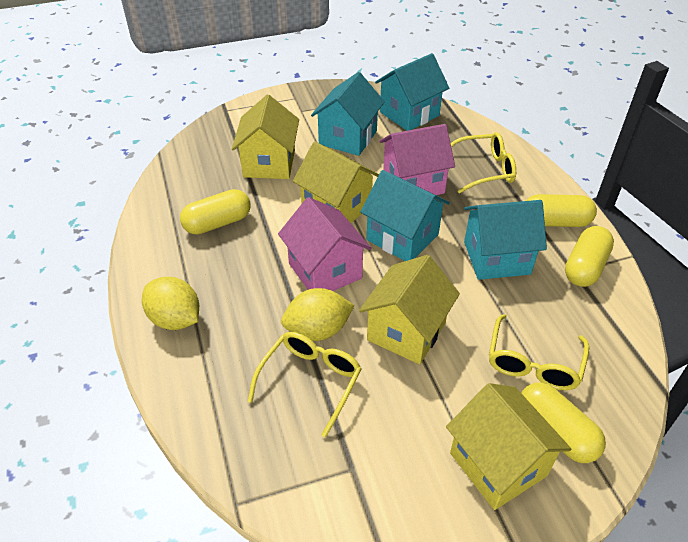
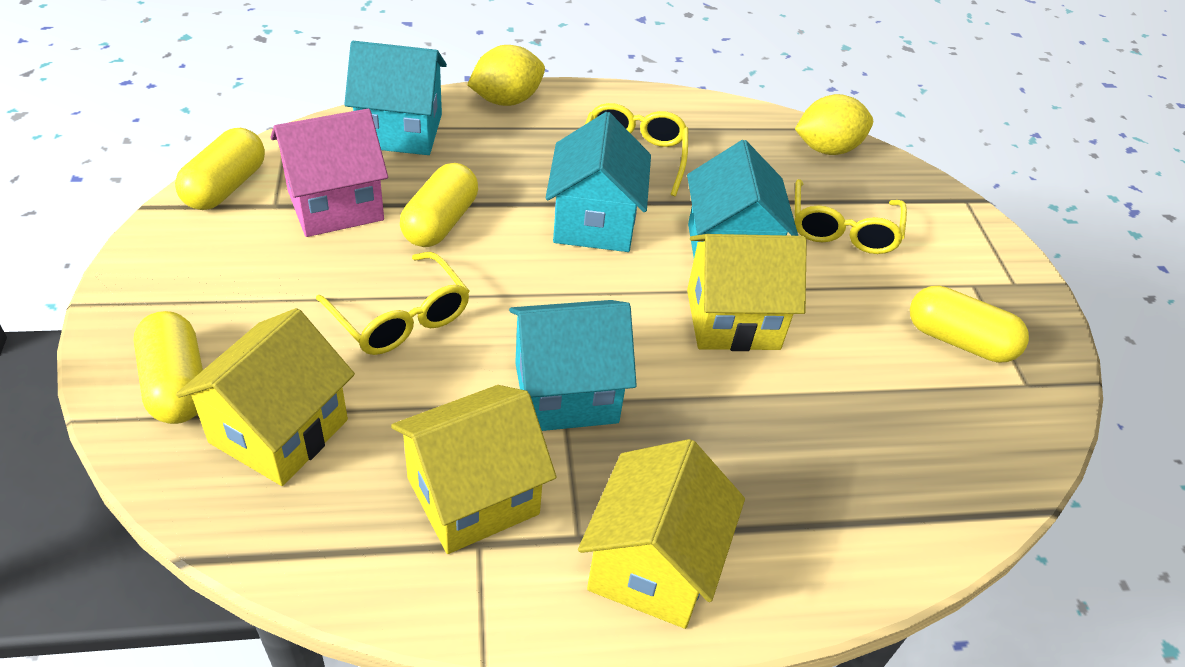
pink house: 2 -> 1

